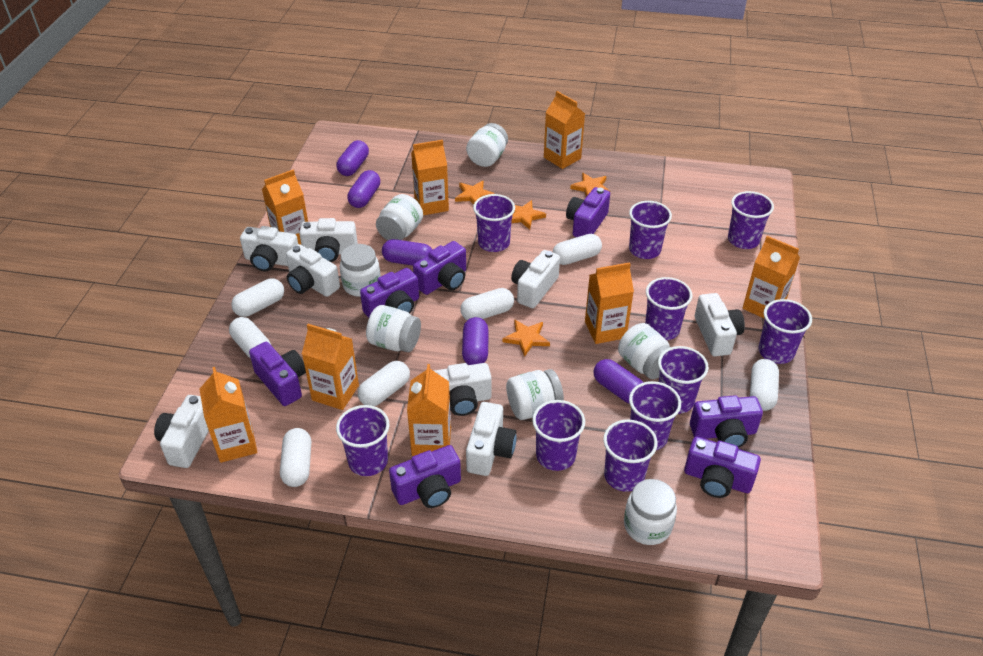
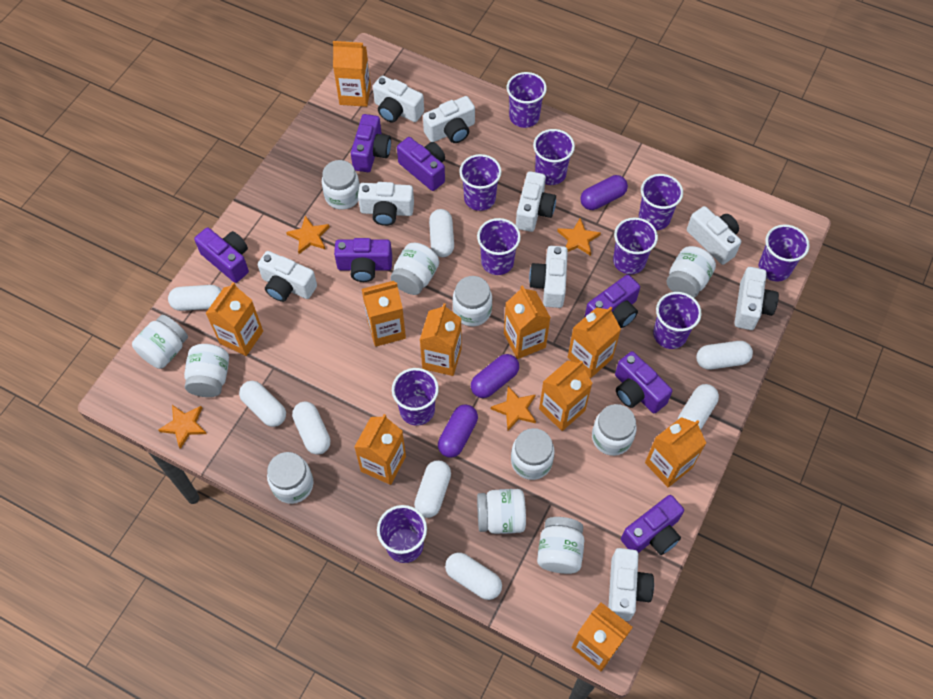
orange carton: 8 -> 10
purple capsule: 5 -> 3
white camera: 8 -> 9
white capsule: 7 -> 8
white jar: 7 -> 11

